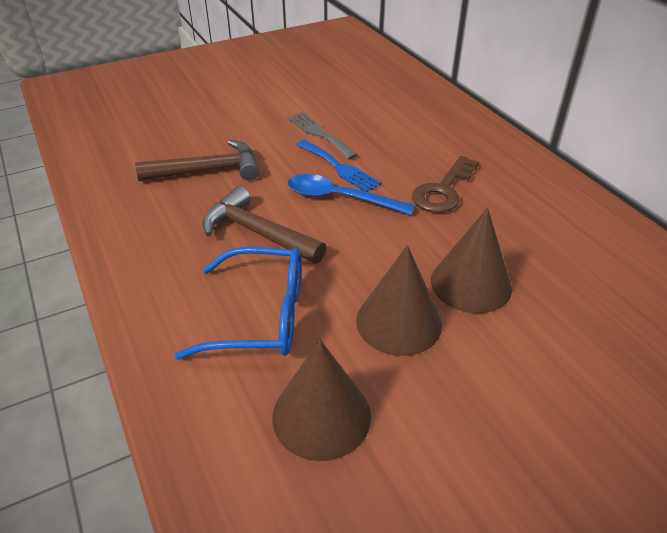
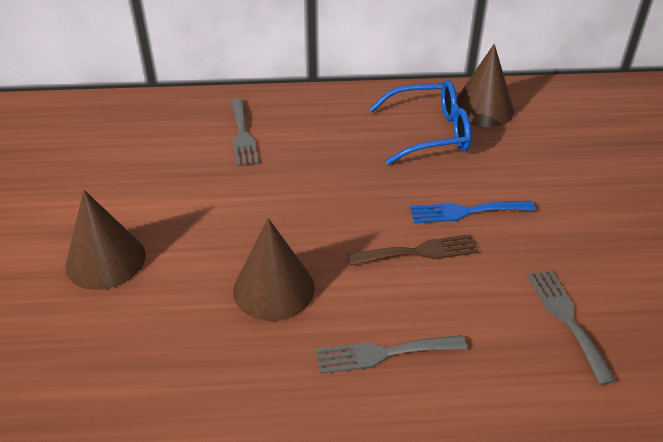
blue spoon: 1 -> 0
brown fork: 0 -> 1
brown hammer: 2 -> 0
brown key: 1 -> 0
grey fork: 1 -> 3

